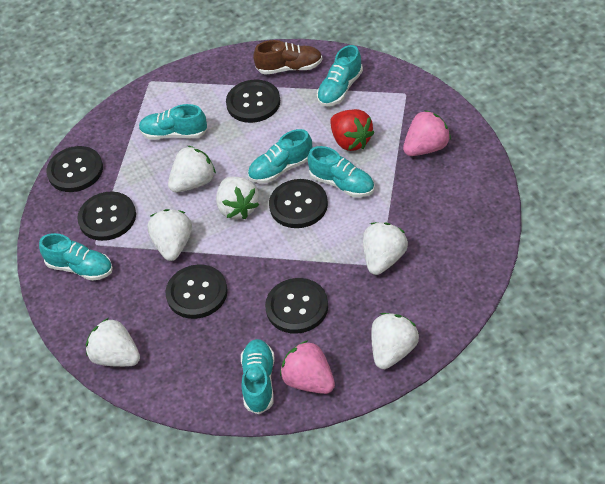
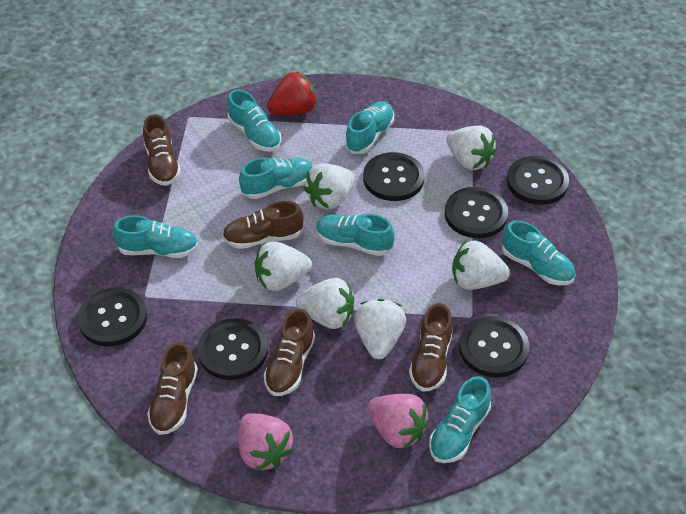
brown shoe: 1 -> 5
turquoise shoe: 6 -> 7

